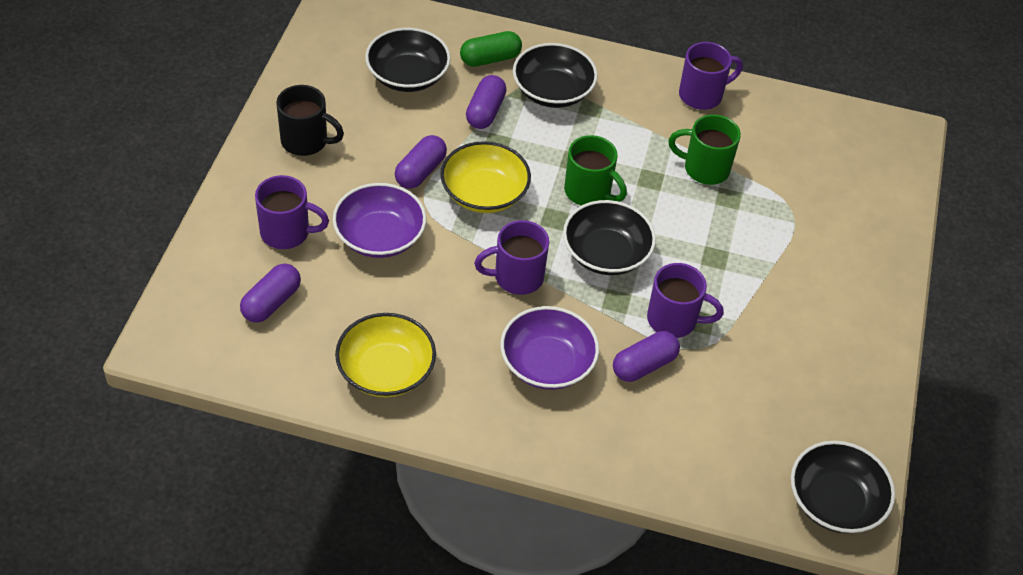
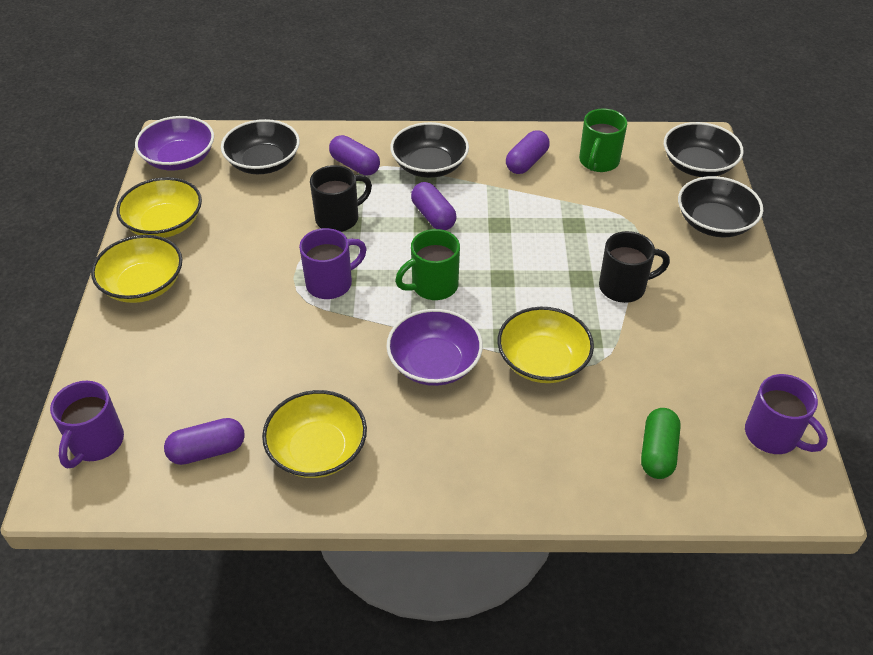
black mug: 1 -> 2
purple mug: 4 -> 3
yellow bowl: 2 -> 4

